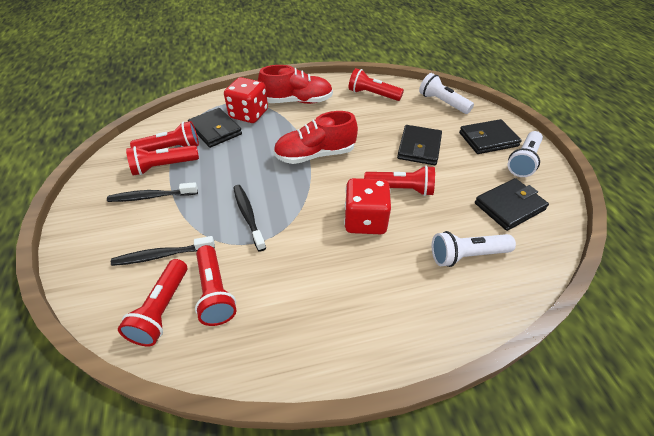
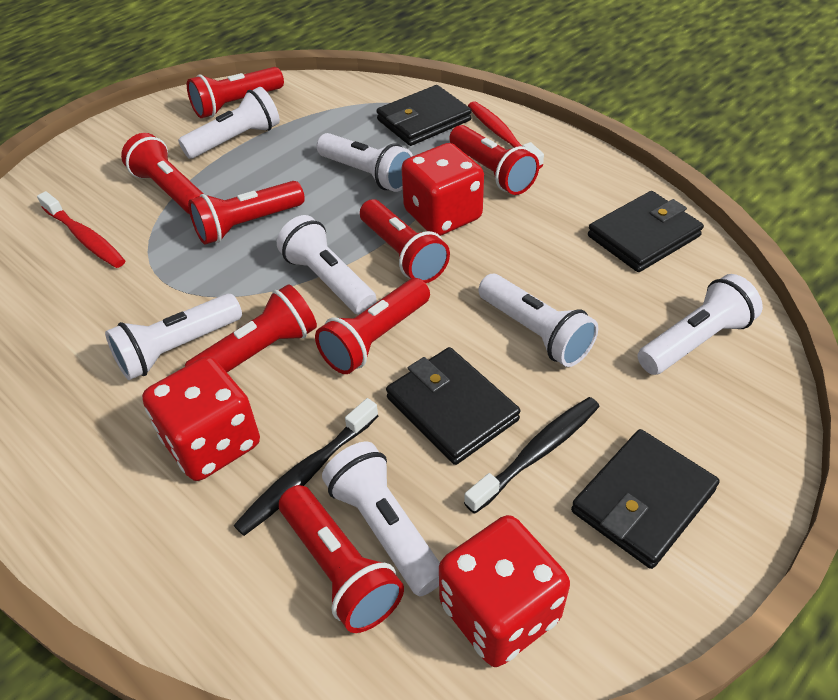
black toothbrush: 3 -> 2
red dice: 2 -> 3
red flashlight: 6 -> 8
red shoe: 2 -> 0
red toothbrush: 0 -> 2
white flashlight: 3 -> 7

